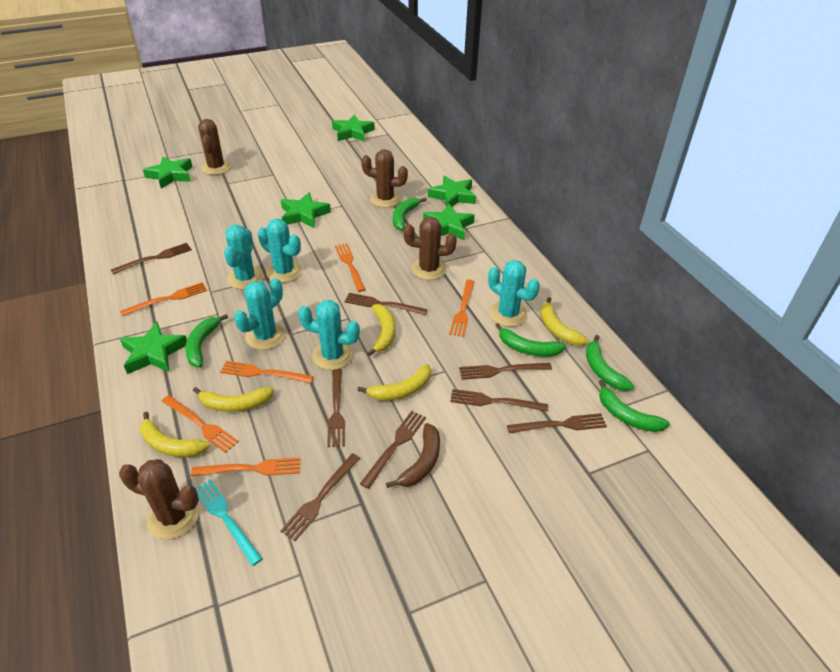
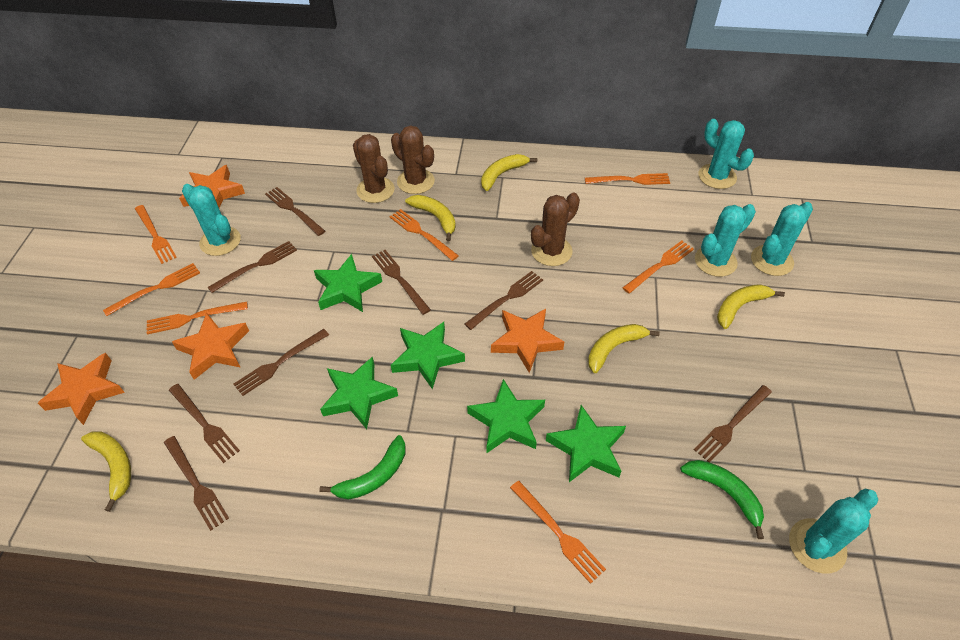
brown banana: 1 -> 0
brown cactus: 4 -> 3
green banana: 5 -> 2
green star: 6 -> 5
orange fork: 6 -> 7
orange star: 0 -> 4
turquoise fork: 1 -> 0

